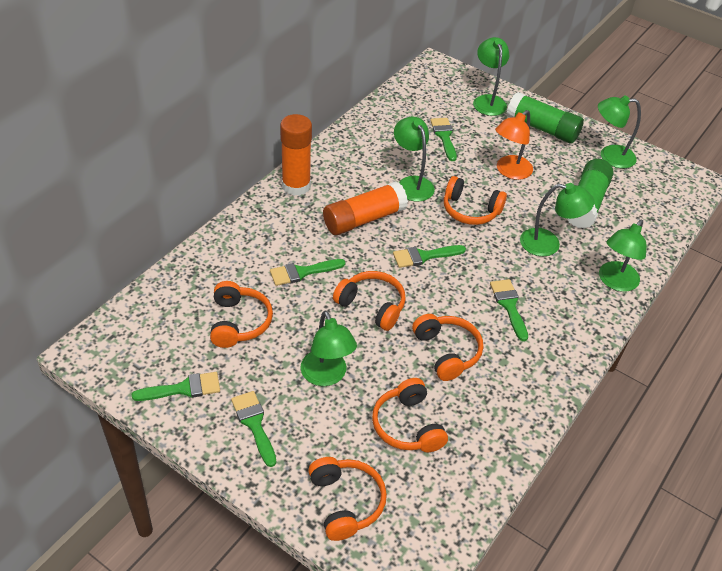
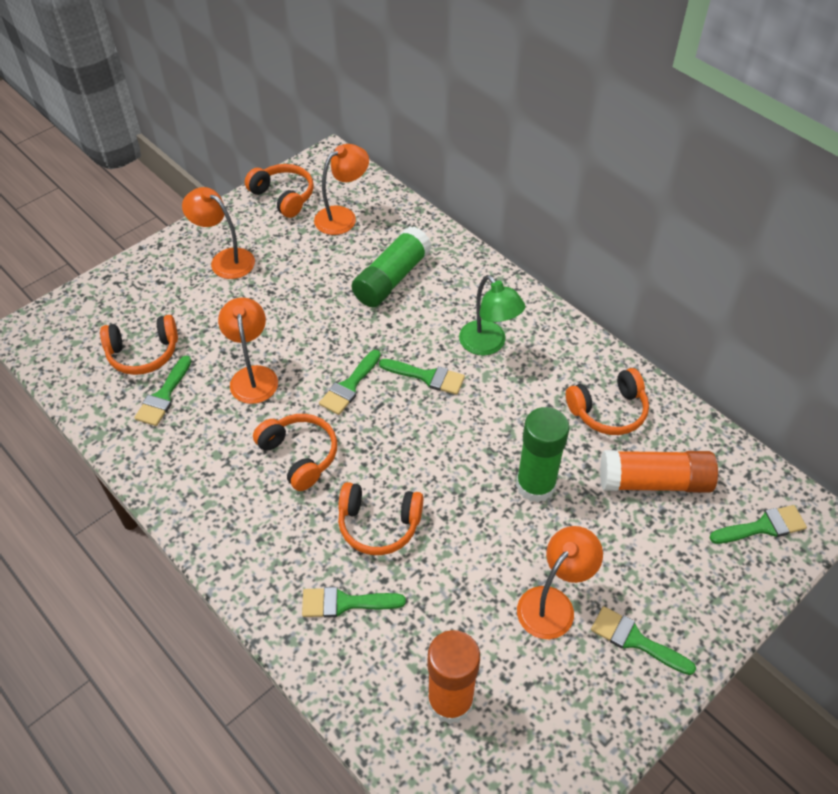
green lamp: 6 -> 1
orange headphones: 6 -> 5
orange lamp: 1 -> 4

